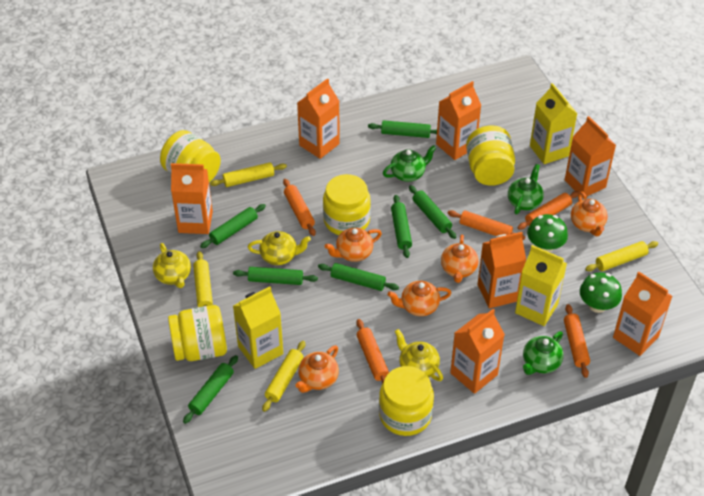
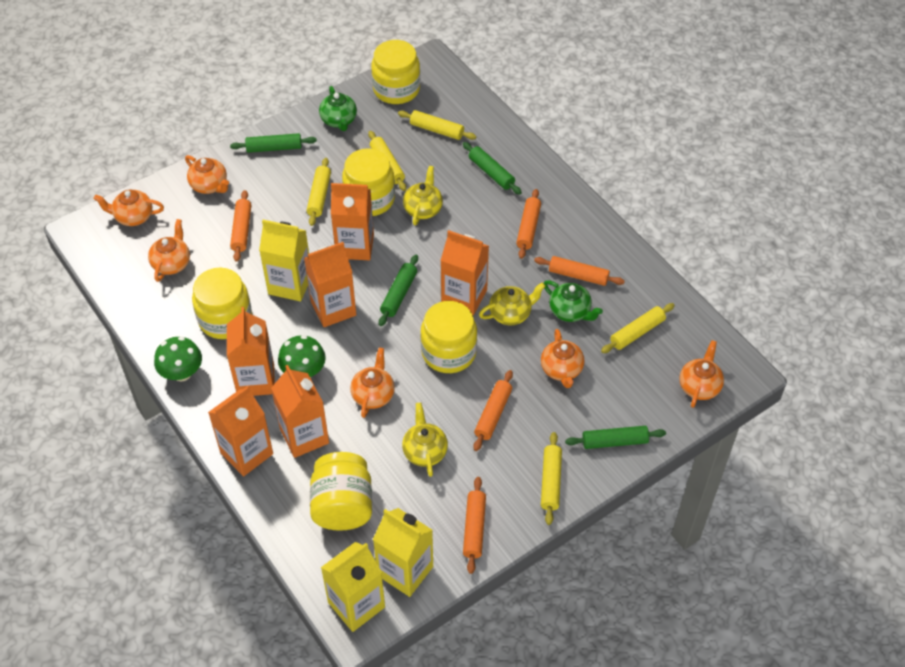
green rolling pin: 7 -> 4
green teapot: 3 -> 2
orange carton: 7 -> 6
orange teapot: 5 -> 6
yellow rolling pin: 4 -> 5

